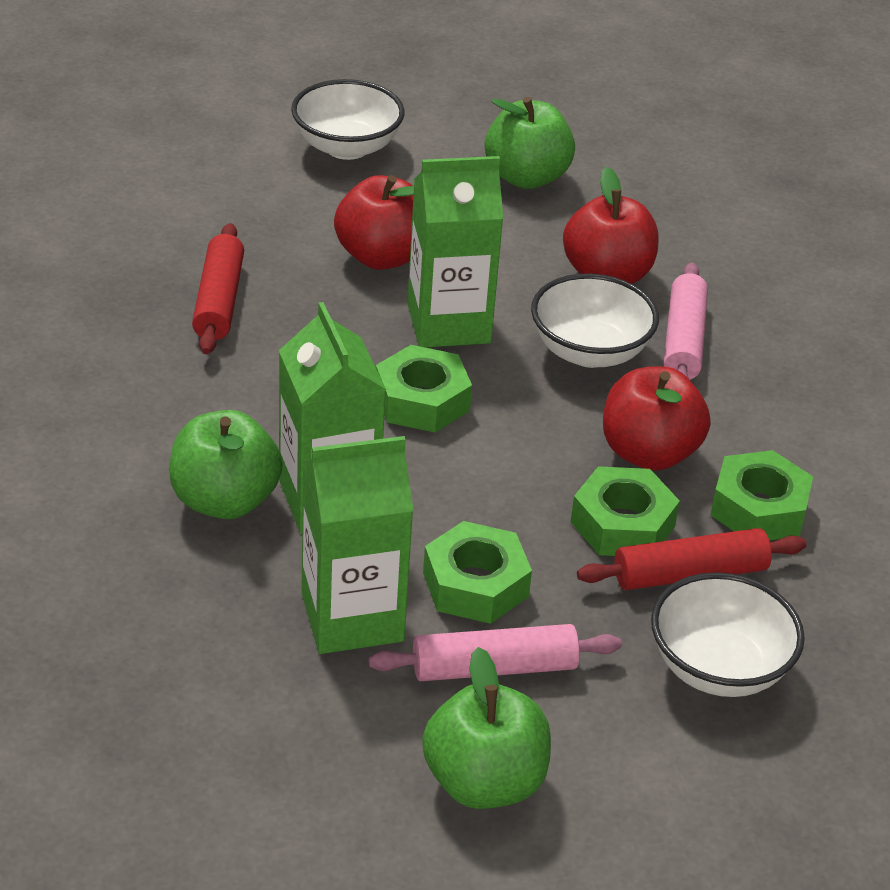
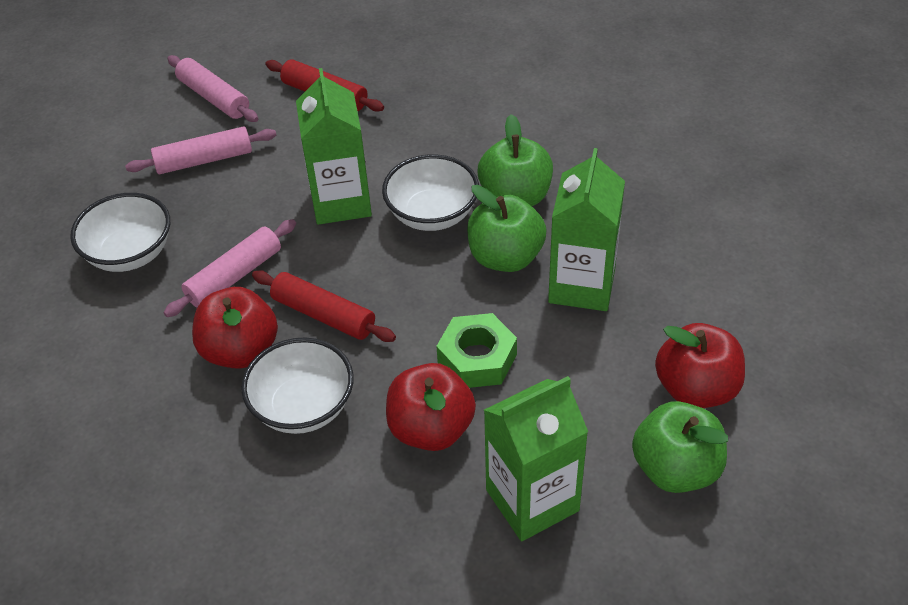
green nut: 4 -> 1
pink rolling pin: 2 -> 3

